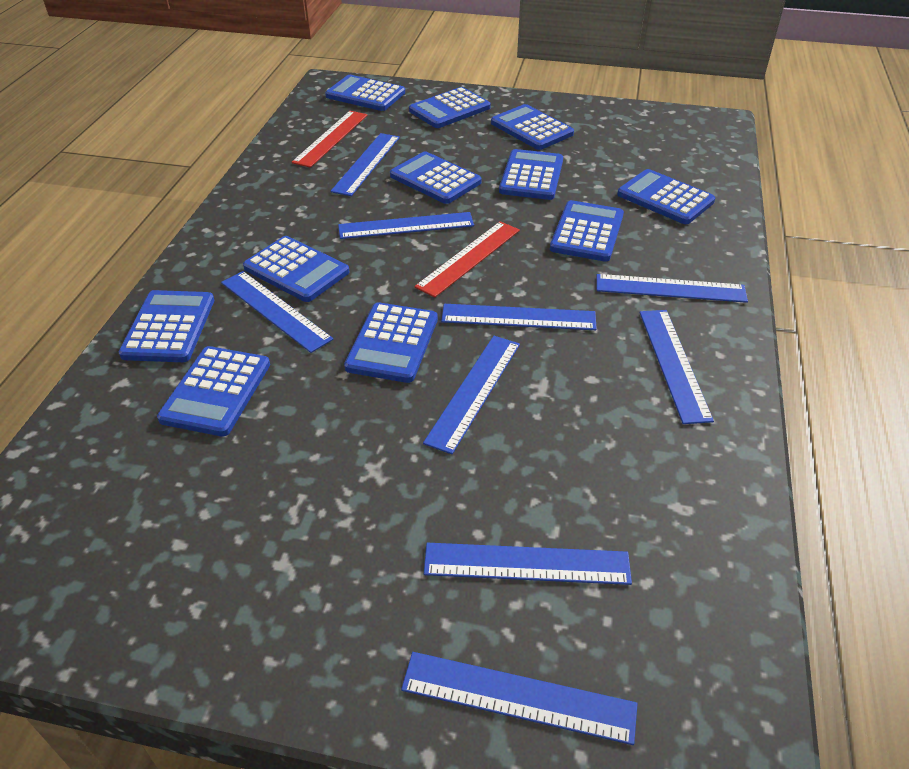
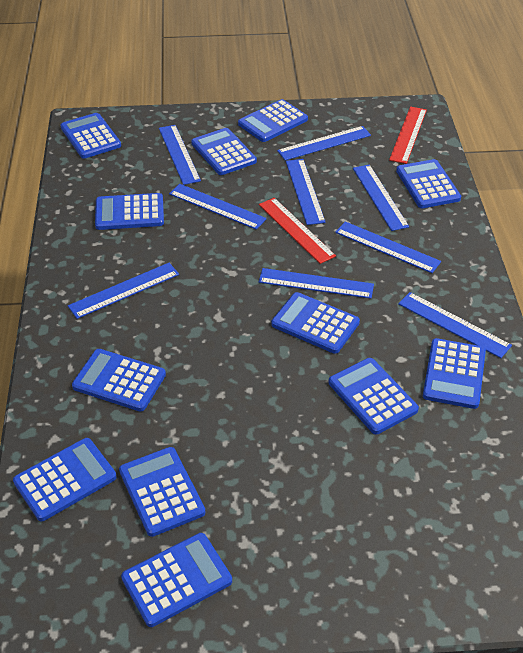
blue calculator: 11 -> 12

